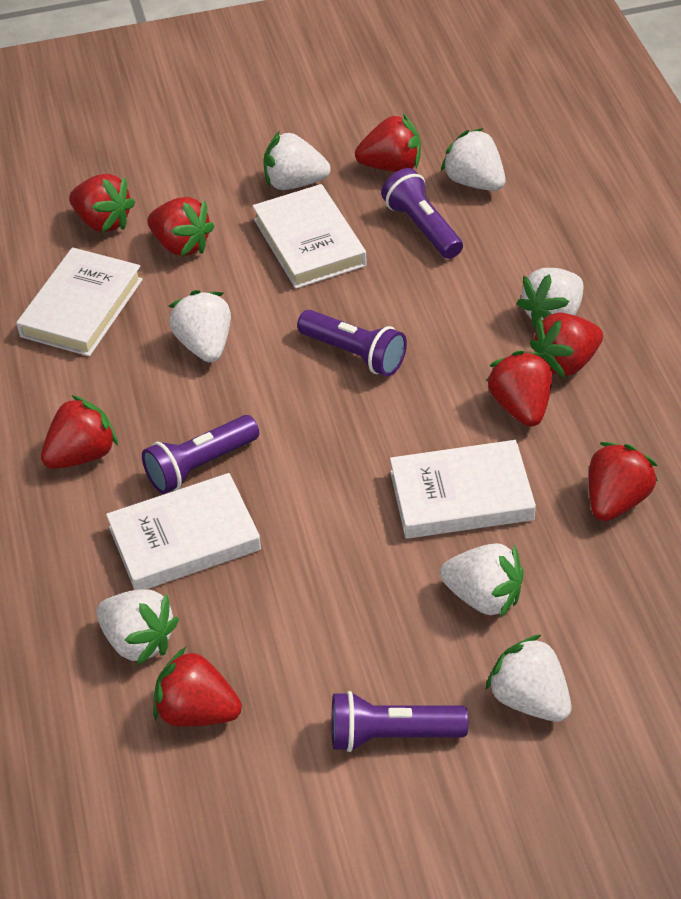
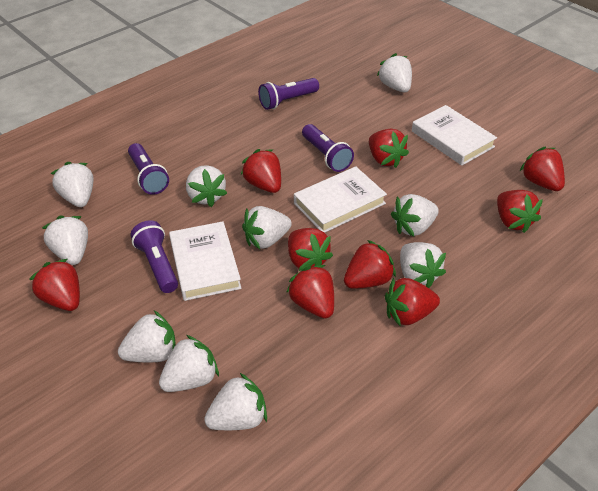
red strawberry: 8 -> 9
white book: 4 -> 3
white strawberry: 7 -> 10

